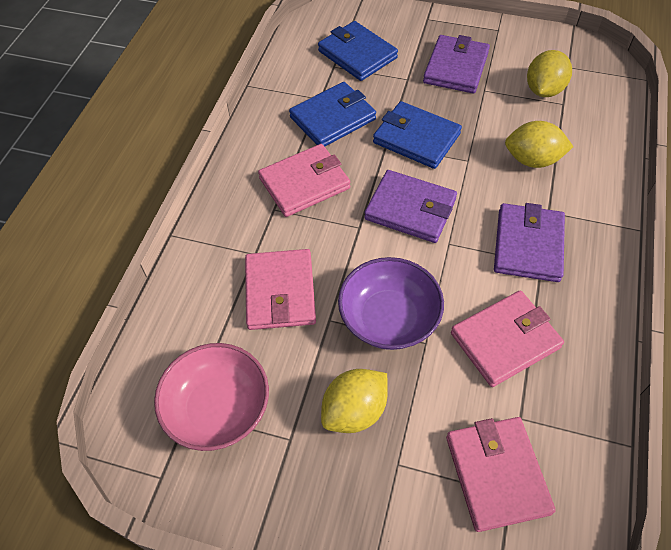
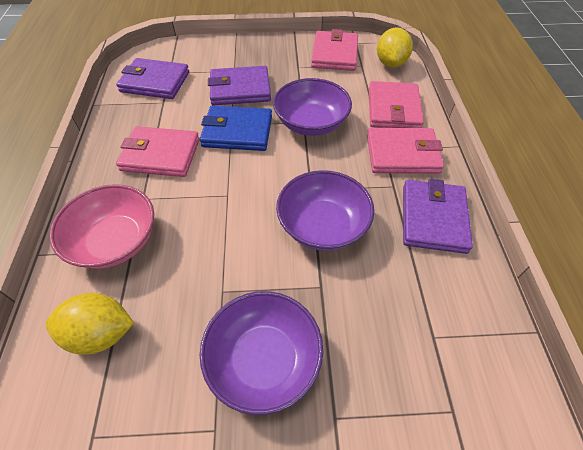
blue wallet: 3 -> 1
purple bowl: 1 -> 3
yellow lemon: 3 -> 2

